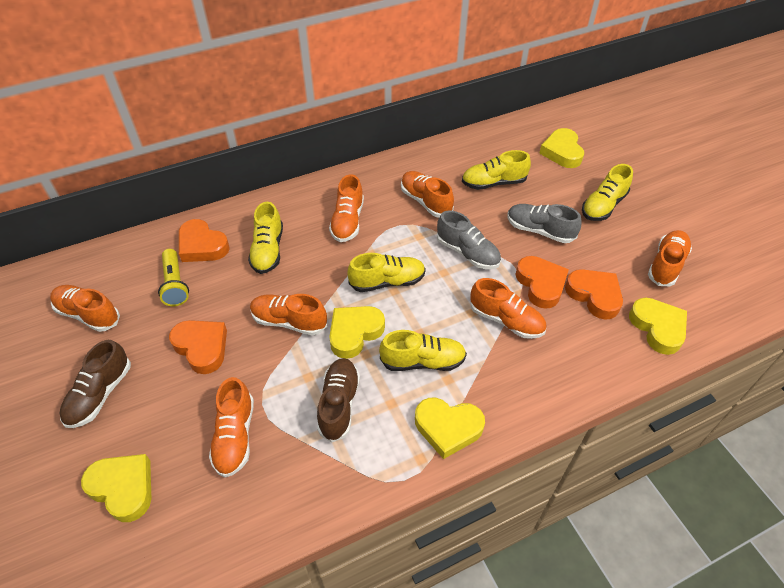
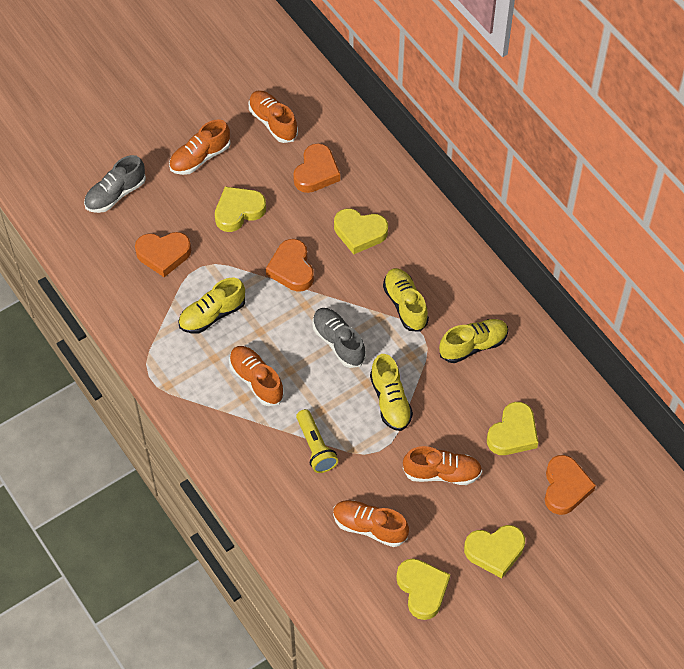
brown shoe: 2 -> 0
orange shoe: 7 -> 5
yellow shoe: 5 -> 4

